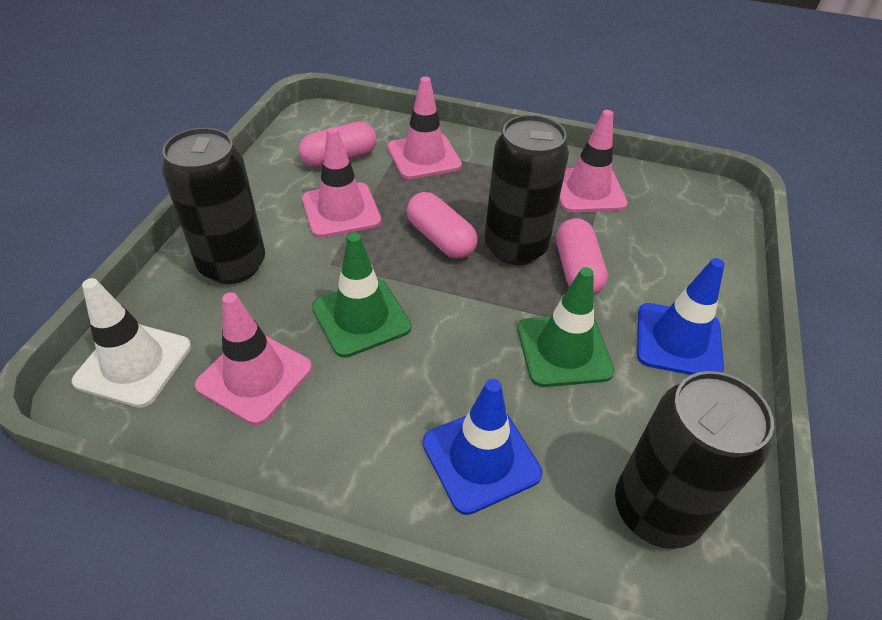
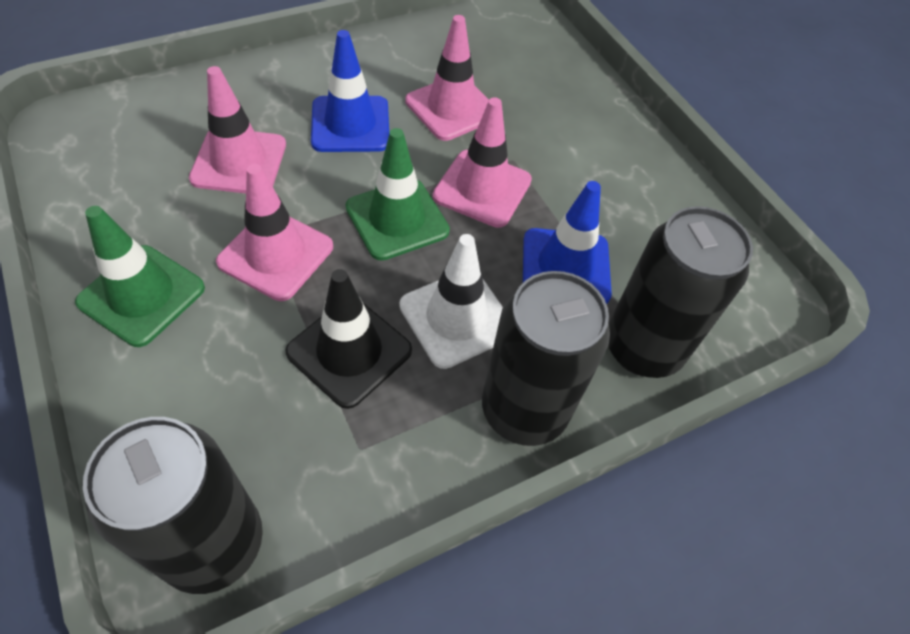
black traffic cone: 0 -> 1
pink capsule: 3 -> 0

